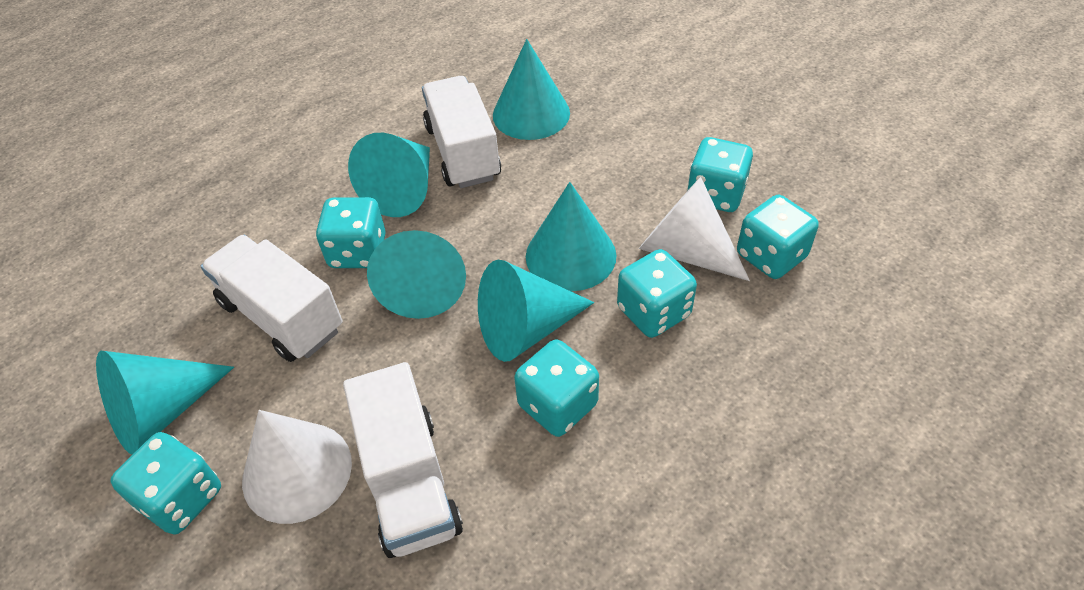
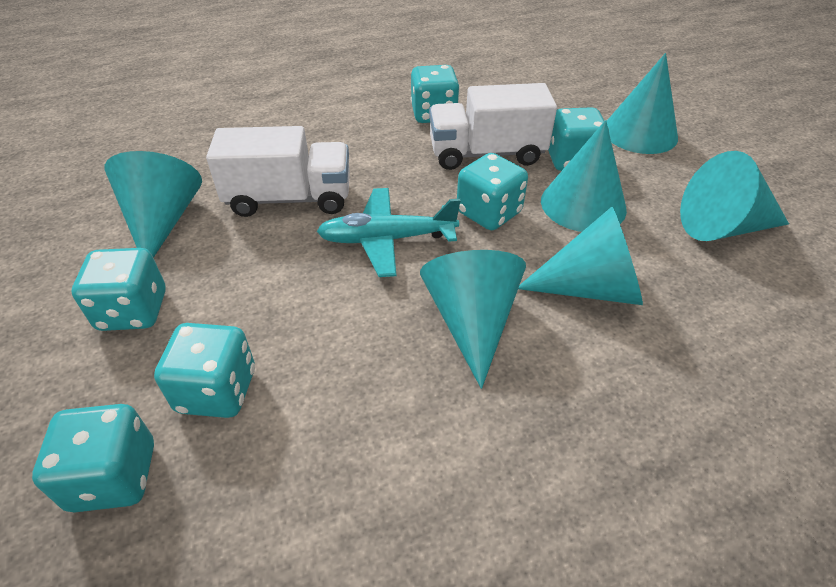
turquoise plane: 0 -> 1
white cone: 2 -> 0
white truck: 3 -> 2

